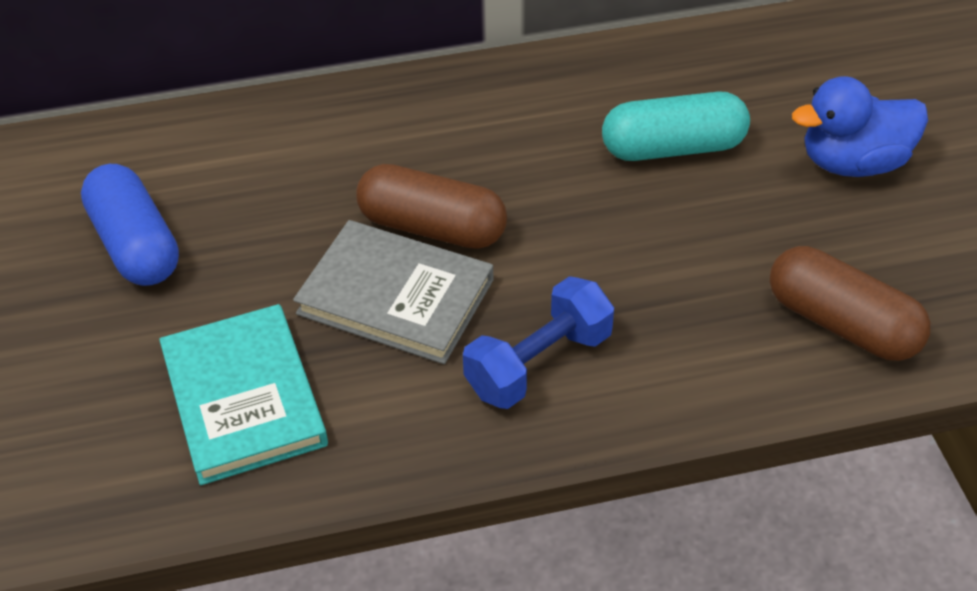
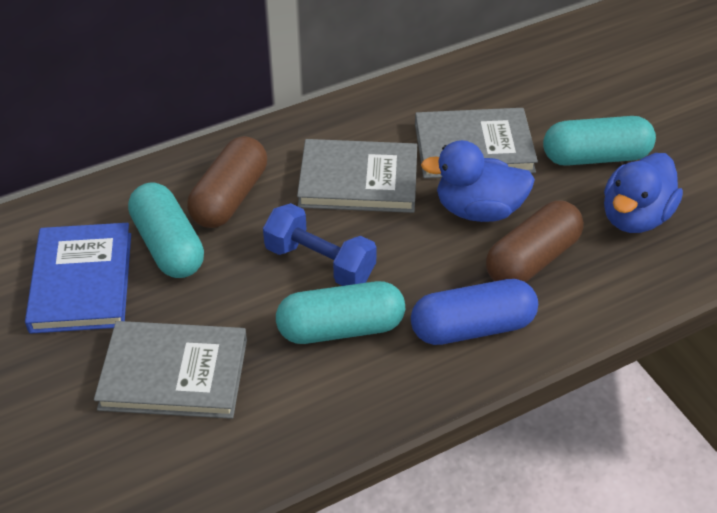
blue book: 0 -> 1
blue duck: 1 -> 2
grey book: 1 -> 3
turquoise book: 1 -> 0
turquoise capsule: 1 -> 3

